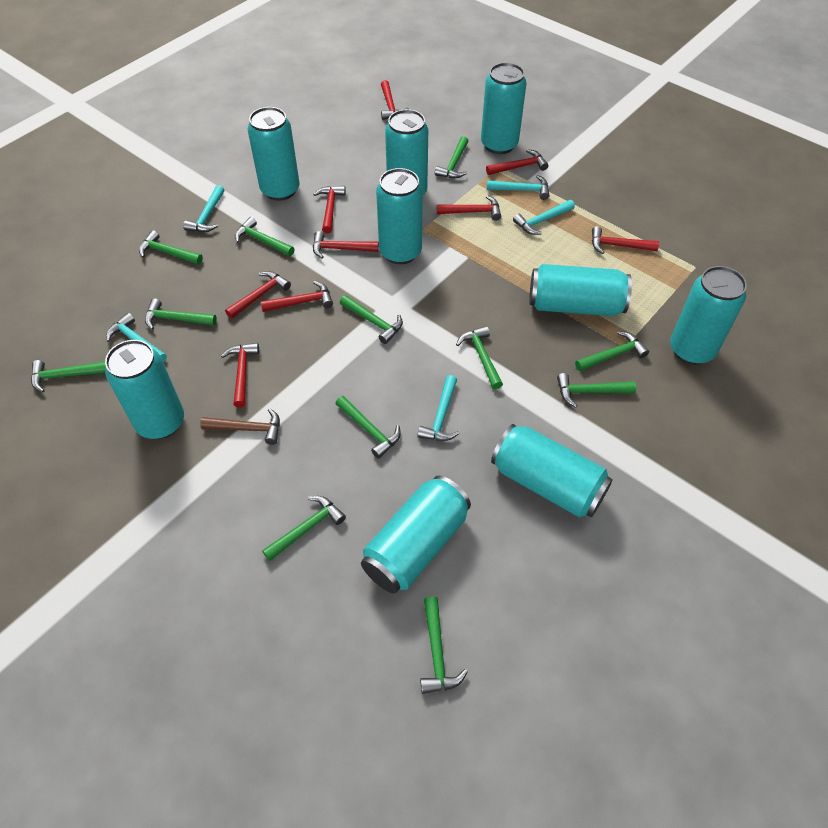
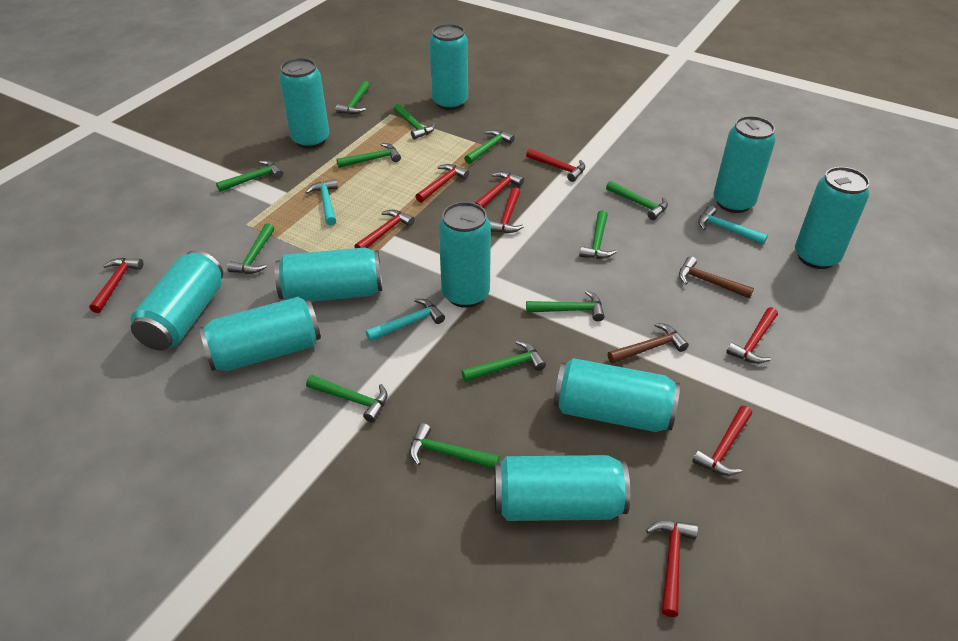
brown hammer: 1 -> 2
turquoise can: 9 -> 10
turquoise hammer: 5 -> 3

